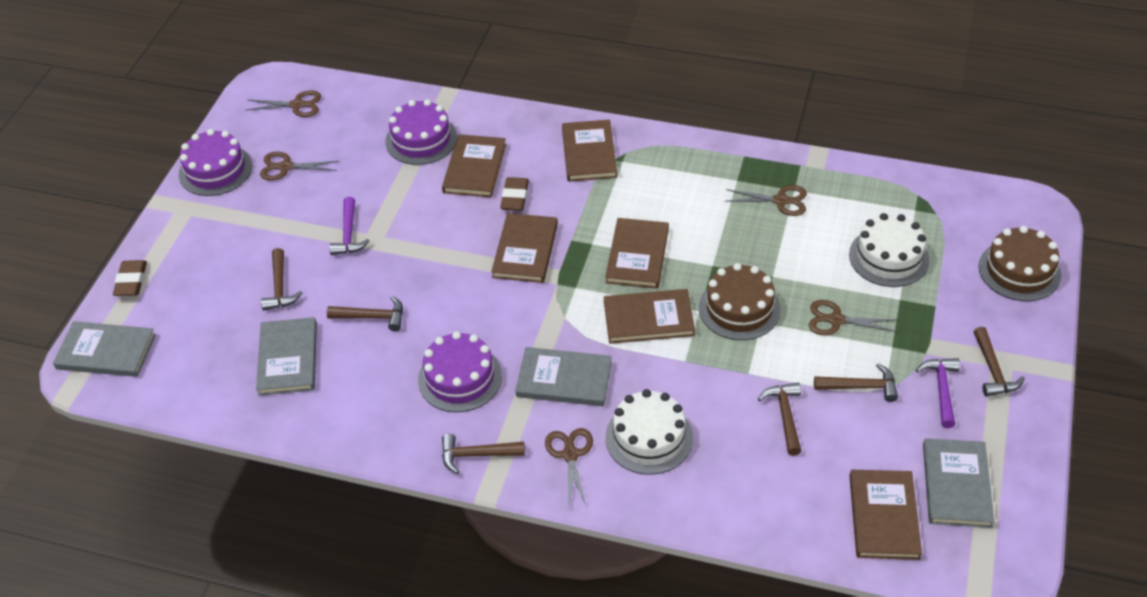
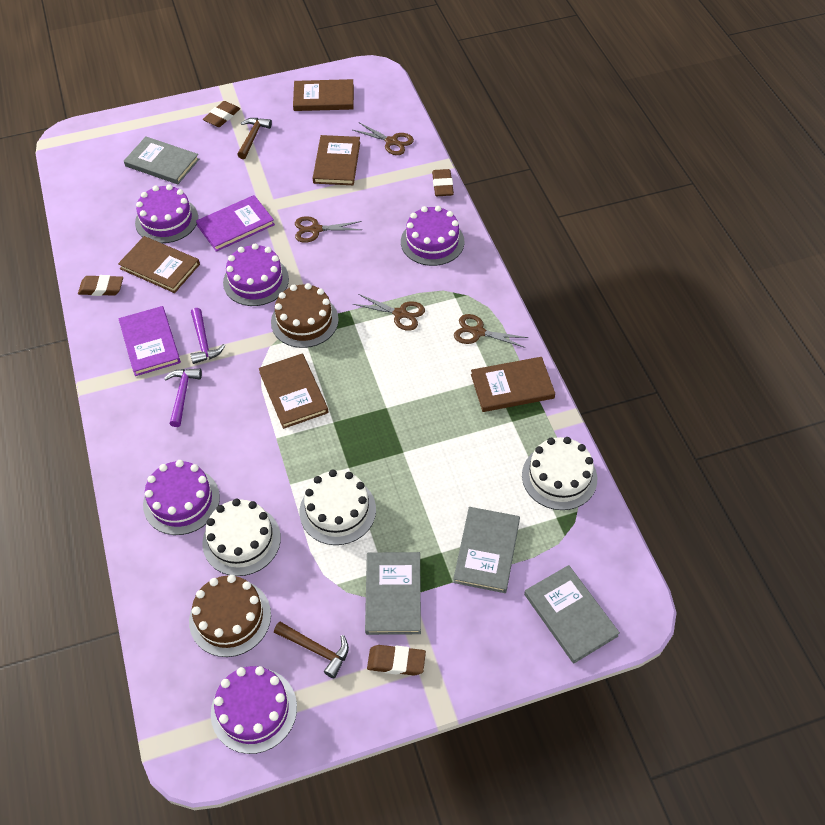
brown book: 6 -> 5
brown eraser: 2 -> 4
brown hammer: 6 -> 2
brown scissors: 5 -> 4
purple book: 0 -> 2
purple cake: 3 -> 5
white cake: 2 -> 3

